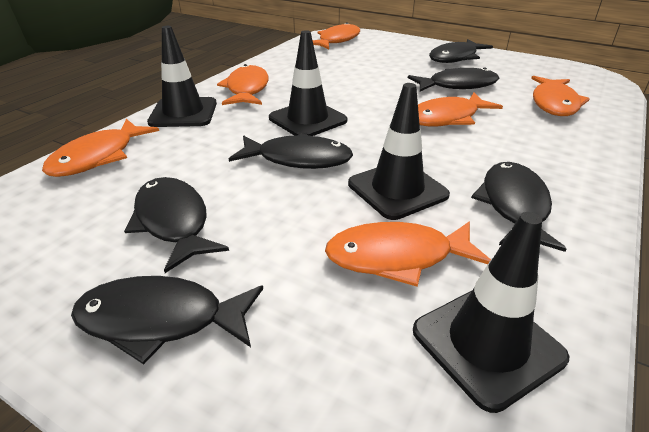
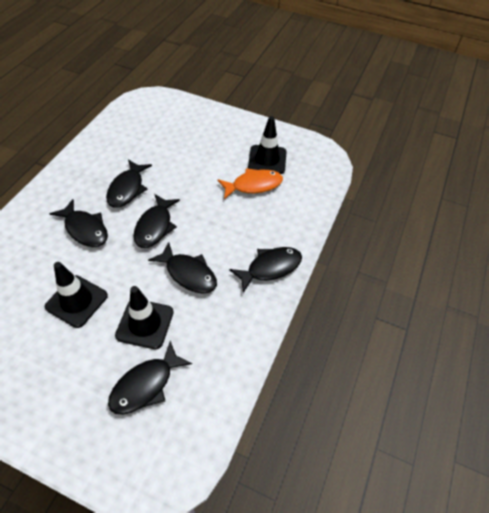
black traffic cone: 4 -> 3
orange fish: 6 -> 1

